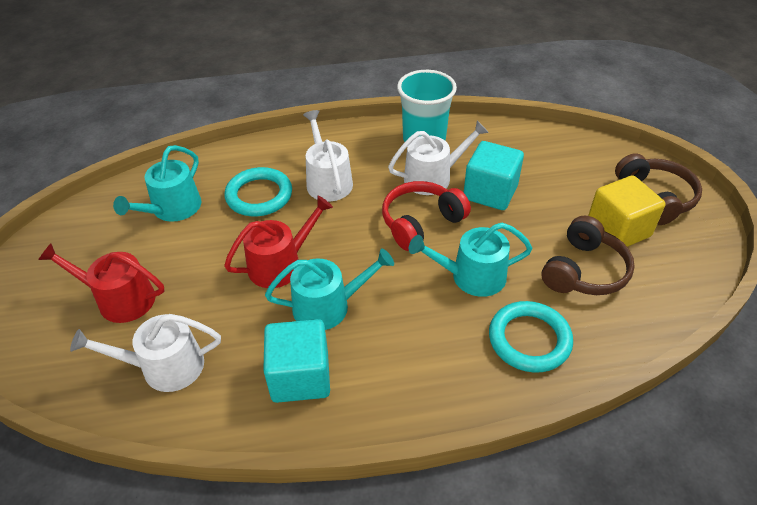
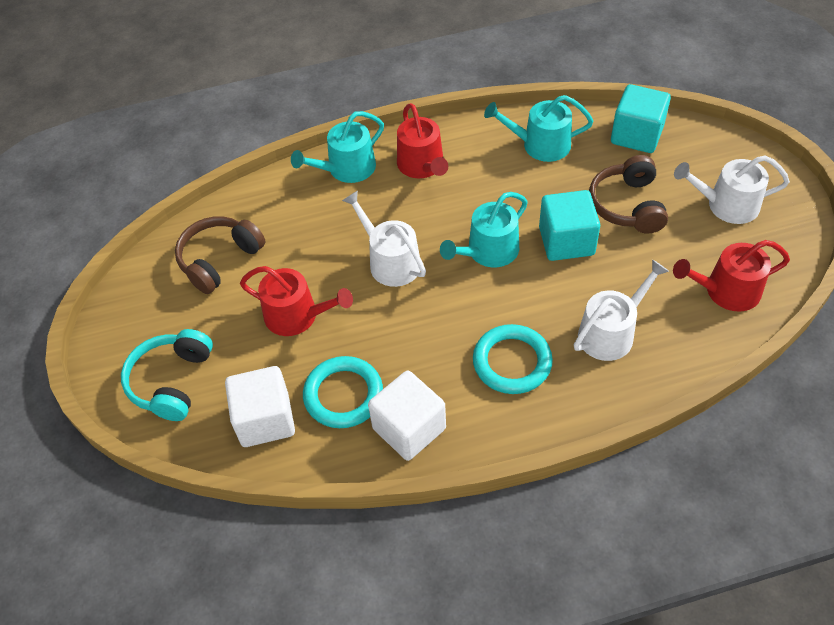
red headphones: 1 -> 0
red watering can: 2 -> 3
turquoise cup: 1 -> 0
turquoise headphones: 0 -> 1
white cube: 0 -> 2
yellow cube: 1 -> 0

